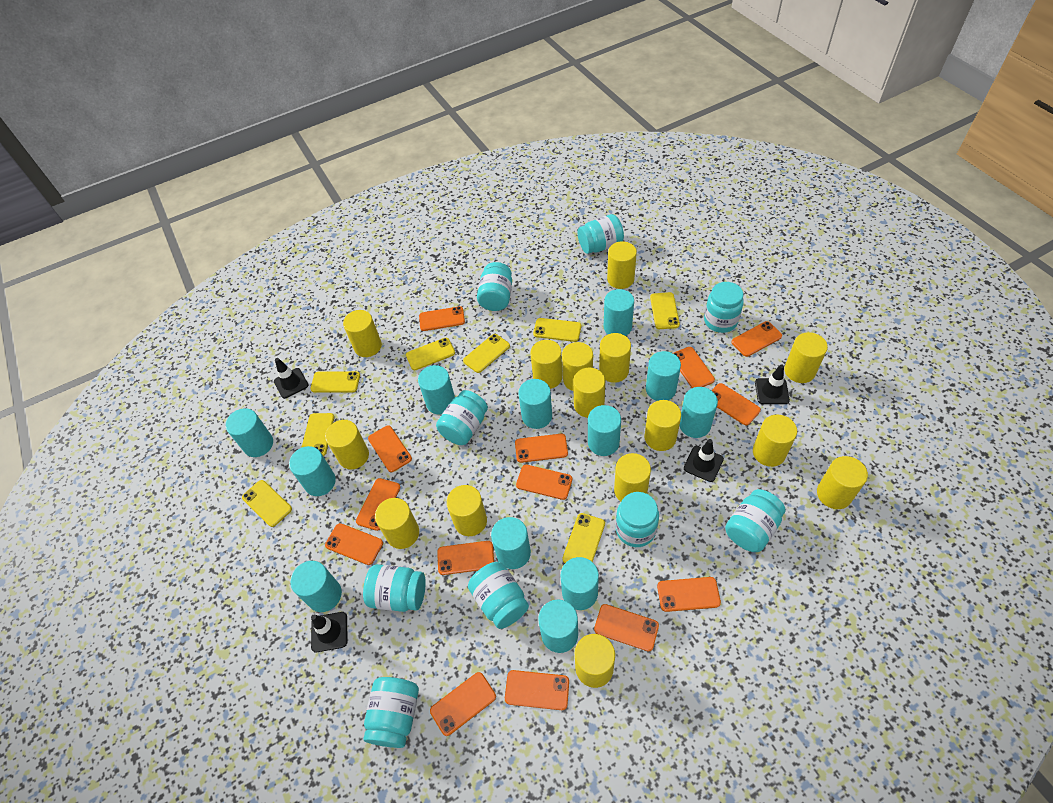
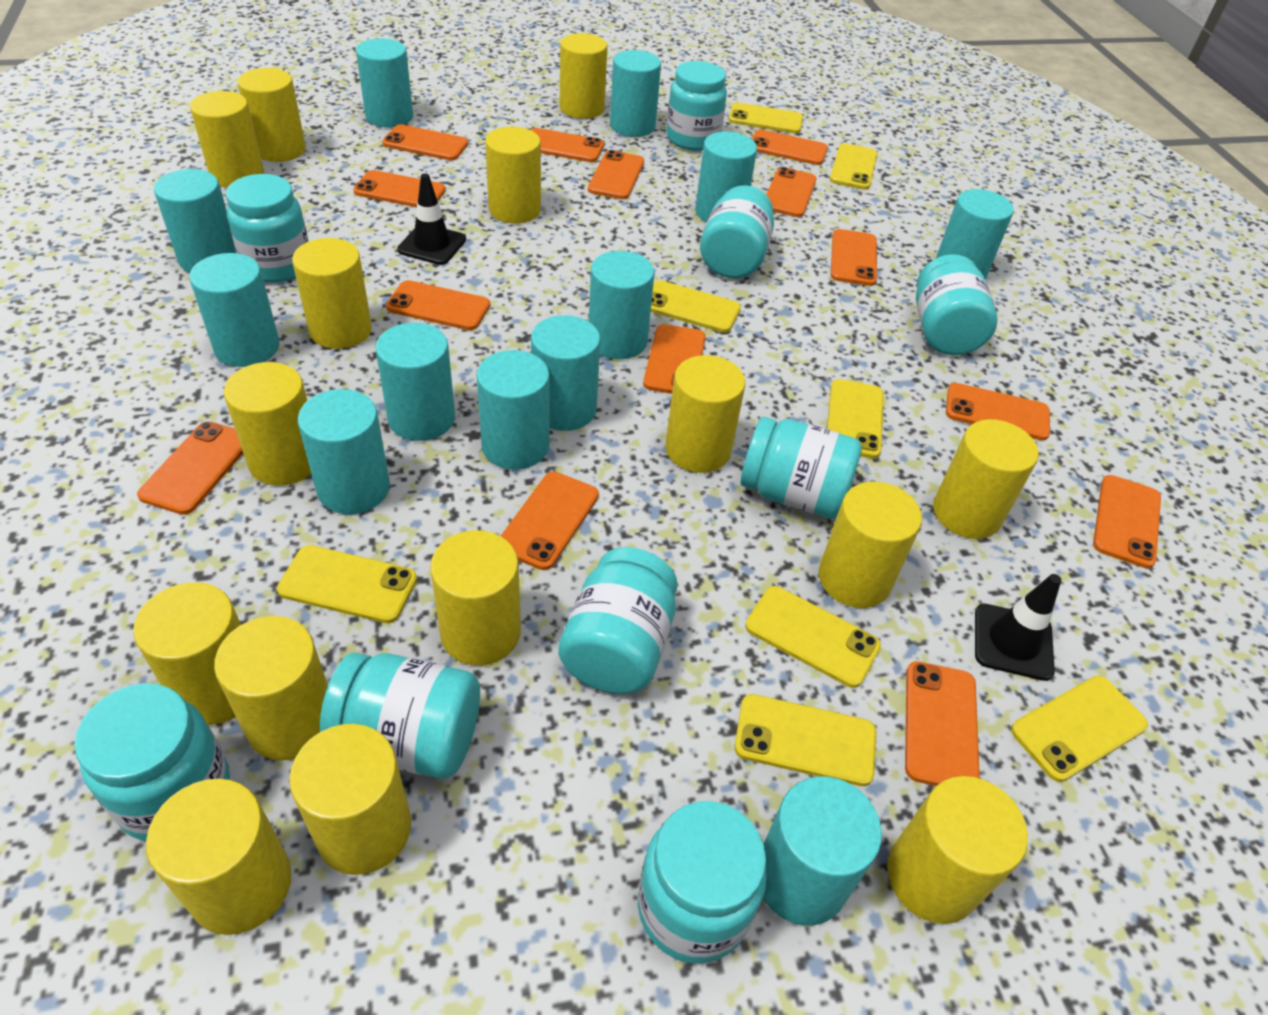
black traffic cone: 4 -> 2

